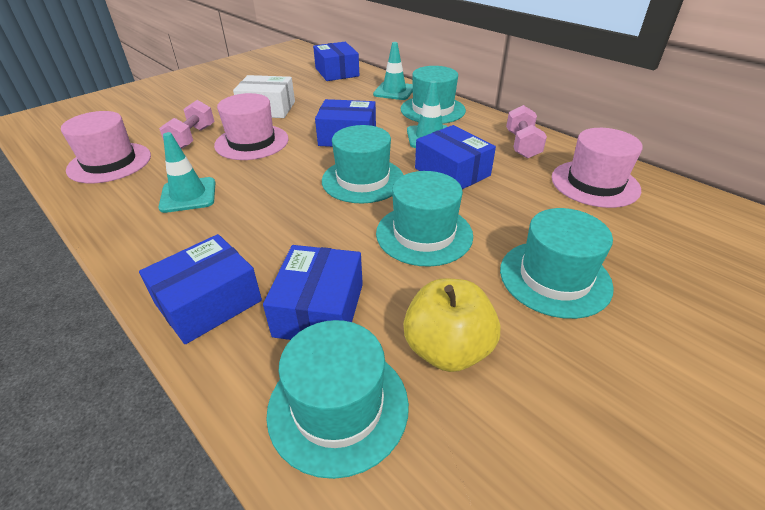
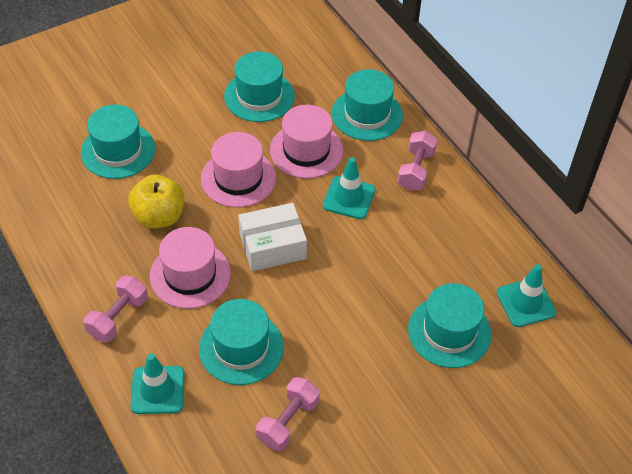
blue box: 5 -> 0
pink dumbbell: 2 -> 3

